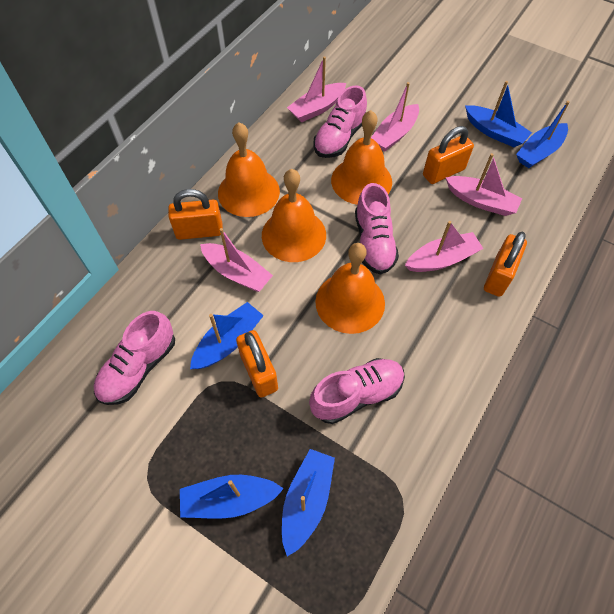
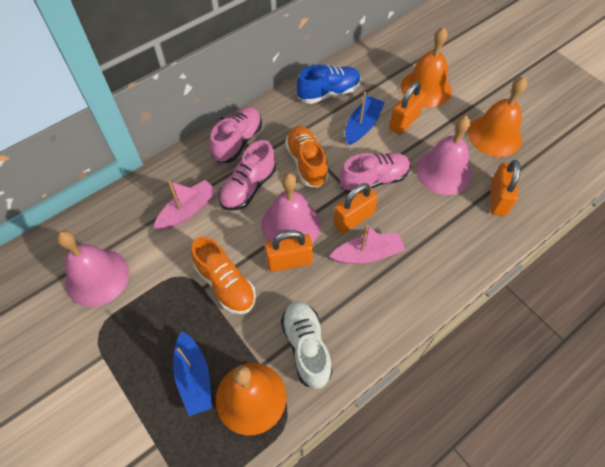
blue boat: 5 -> 2
blue shoe: 0 -> 1
orange bell: 4 -> 3
orange shoe: 0 -> 2
pink bell: 0 -> 3
pink boat: 5 -> 2
pink shoe: 4 -> 3
white shoe: 0 -> 1

